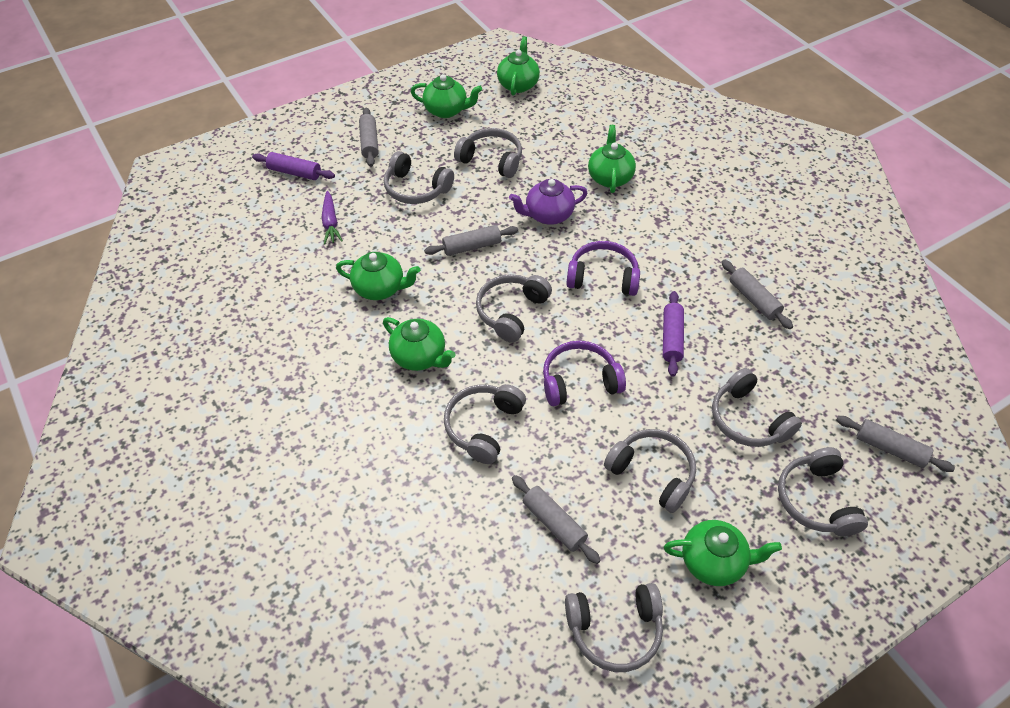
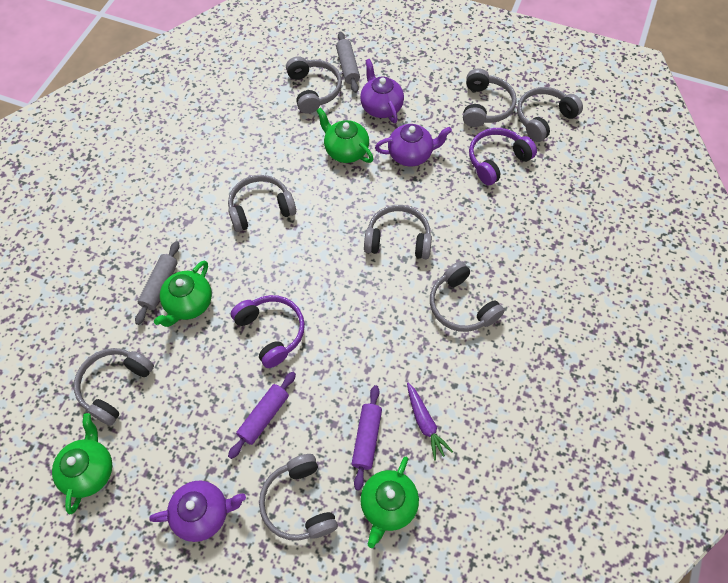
green teapot: 6 -> 4
grey rolling pin: 5 -> 2
purple teapot: 1 -> 3

